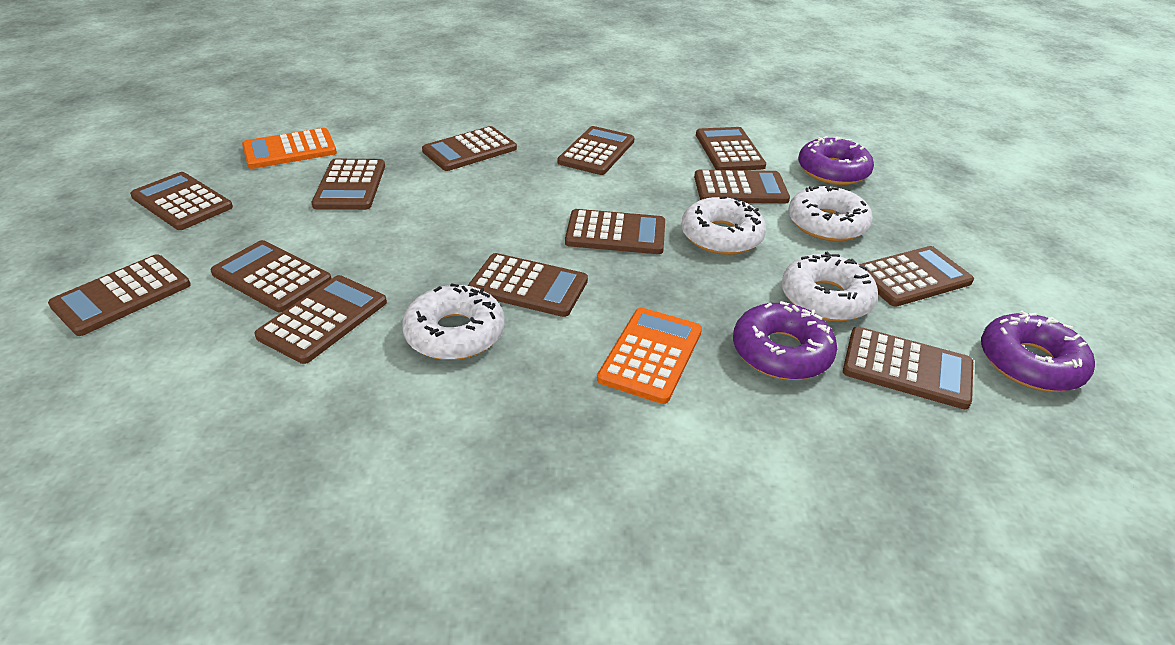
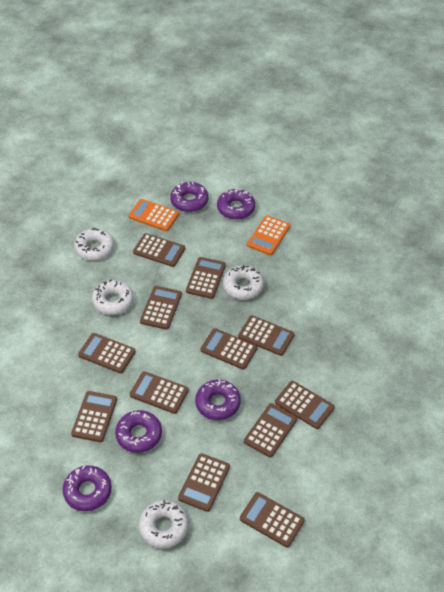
brown calculator: 13 -> 12
purple donut: 3 -> 5

